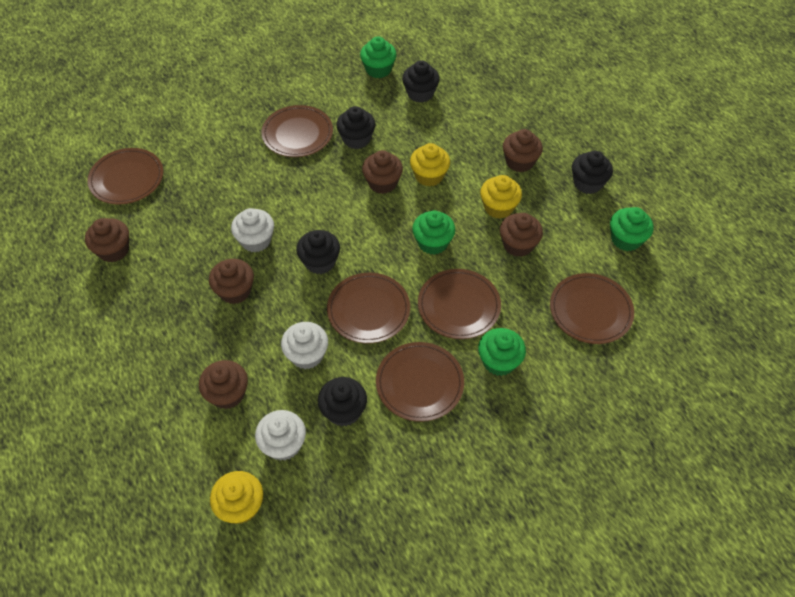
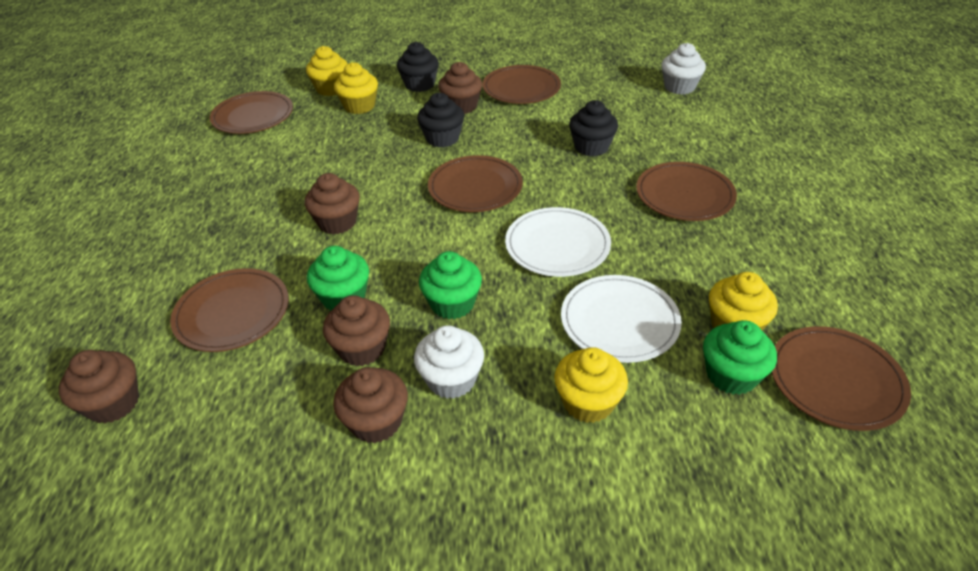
black cupcake: 5 -> 3
brown cupcake: 6 -> 5
green cupcake: 4 -> 3
white cupcake: 3 -> 2
white plate: 0 -> 2
yellow cupcake: 3 -> 4

